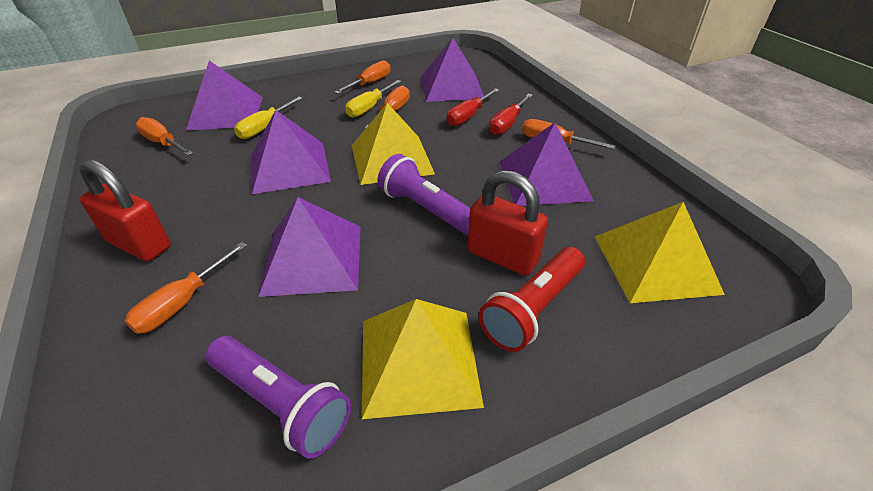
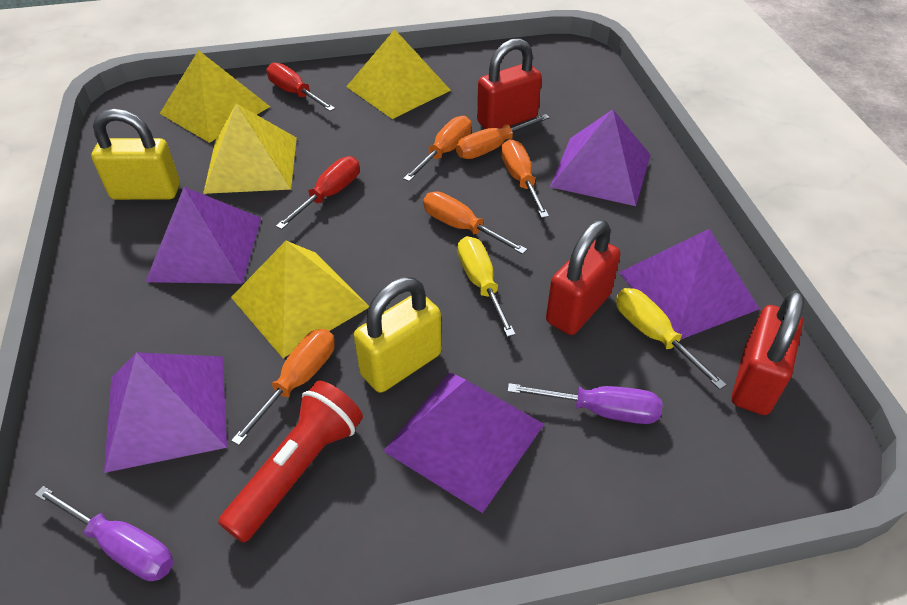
purple flashlight: 2 -> 0
purple screwdriver: 0 -> 2
red padlock: 2 -> 3
yellow padlock: 0 -> 2
yellow pyramid: 3 -> 4

